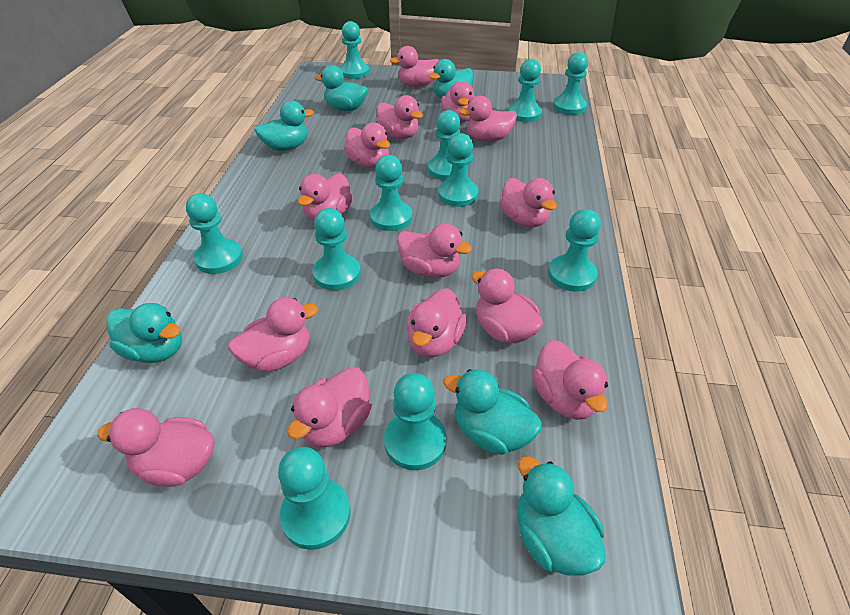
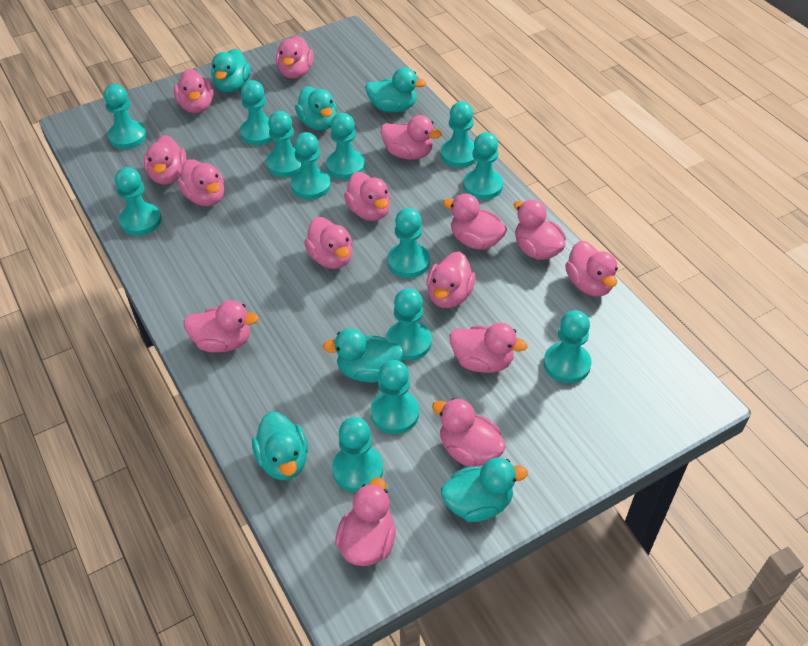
pink duck: 14 -> 15
turquoise pawn: 11 -> 13

